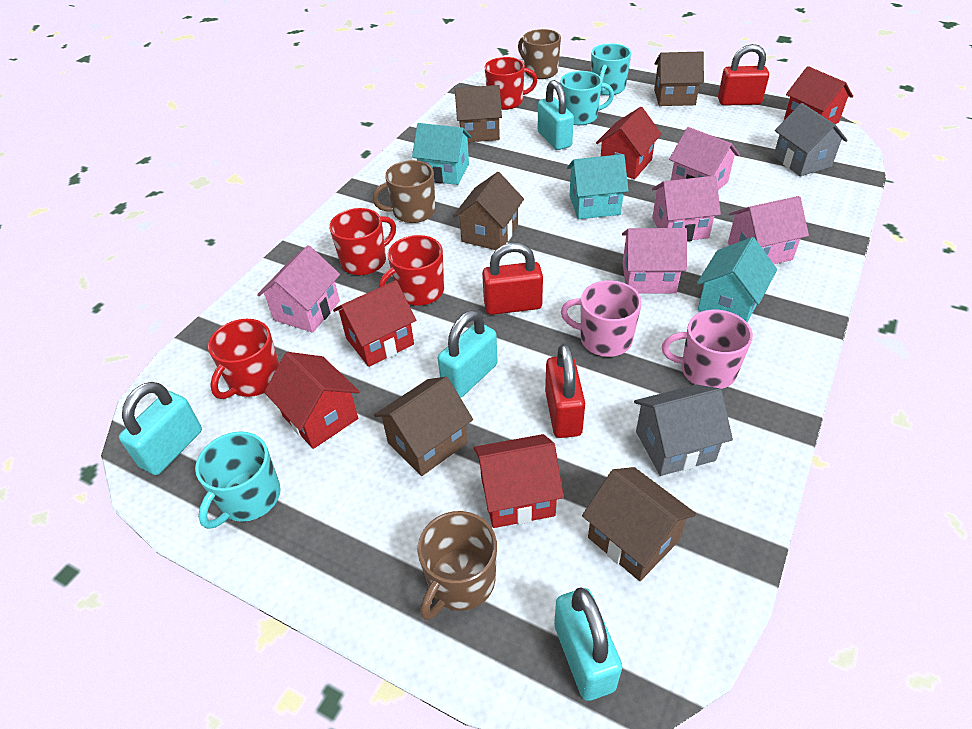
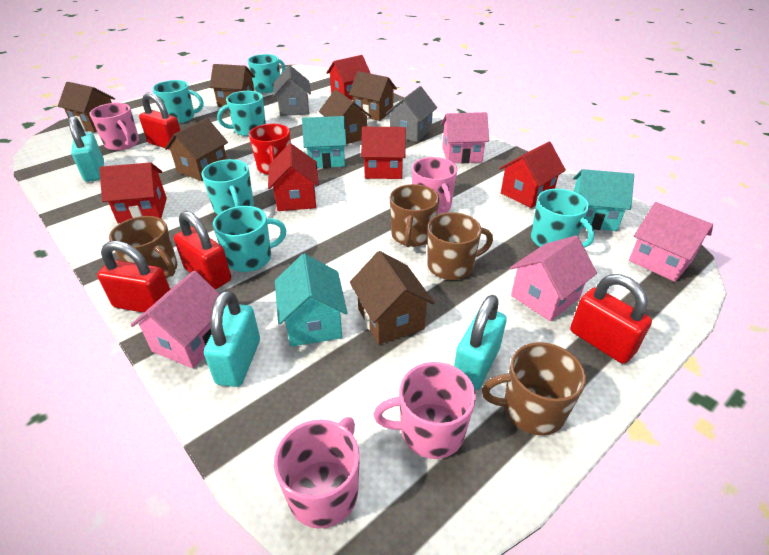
brown house: 5 -> 6
brown mug: 3 -> 4
pink house: 5 -> 4
pink mug: 2 -> 4
red mug: 4 -> 1
red padlock: 3 -> 4
turquoise mug: 3 -> 6
turquoise padlock: 4 -> 3

